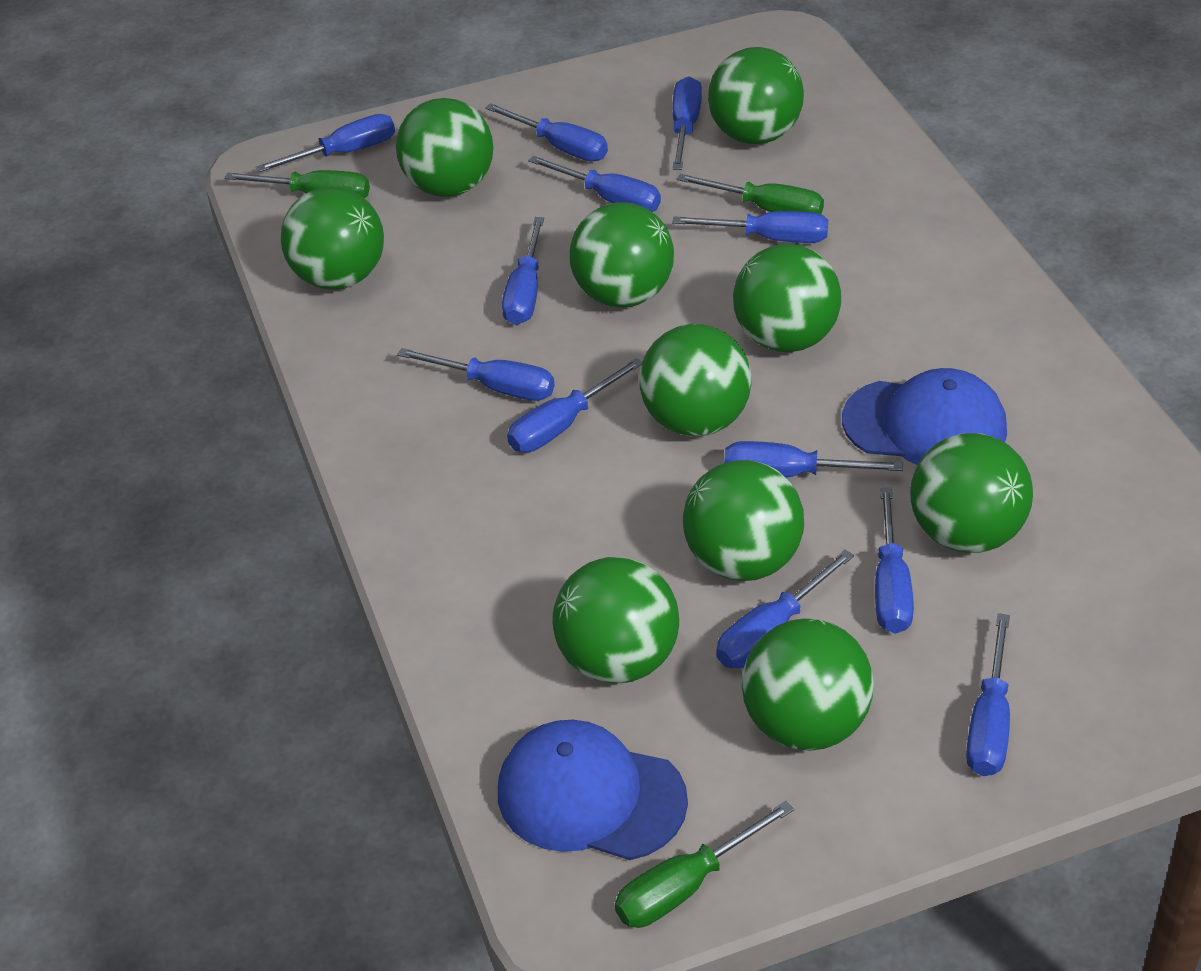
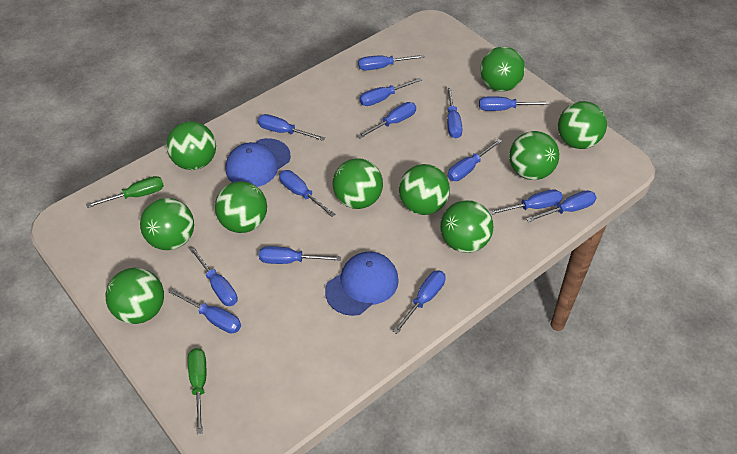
blue screwdriver: 12 -> 14
green screwdriver: 3 -> 2

